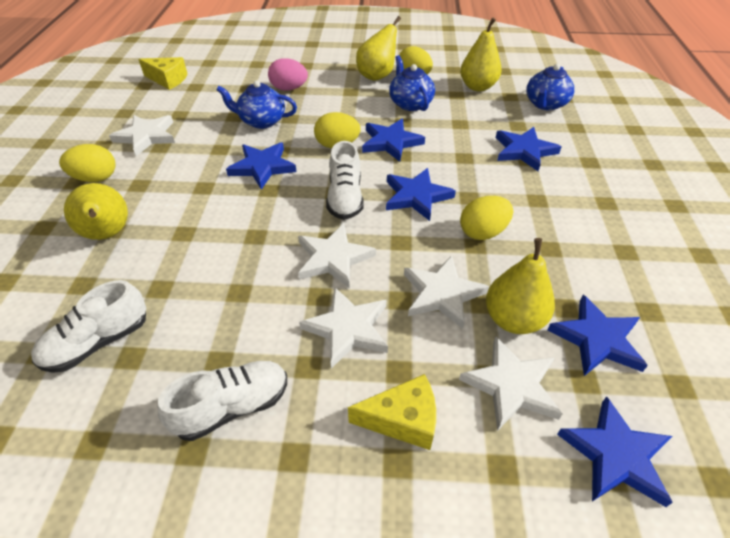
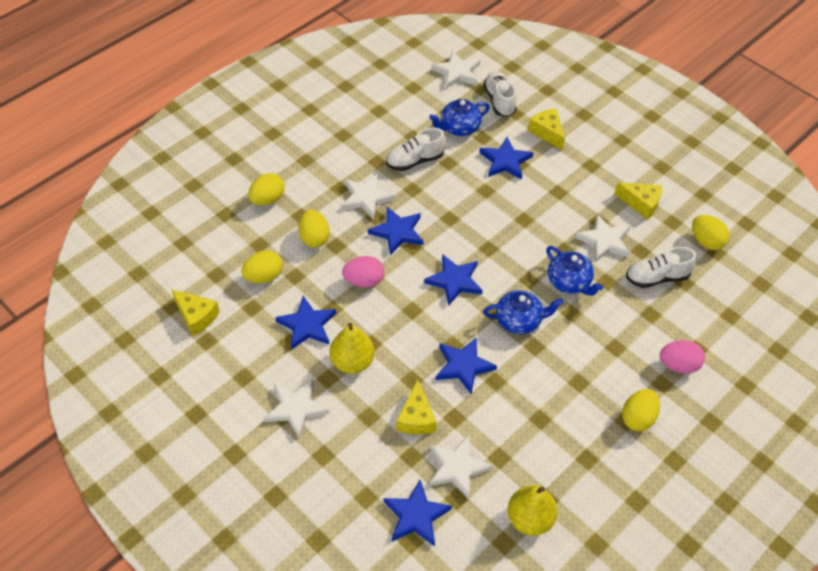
pink egg: 1 -> 2
yellow cheese: 2 -> 4
yellow egg: 4 -> 5
yellow pear: 4 -> 2

